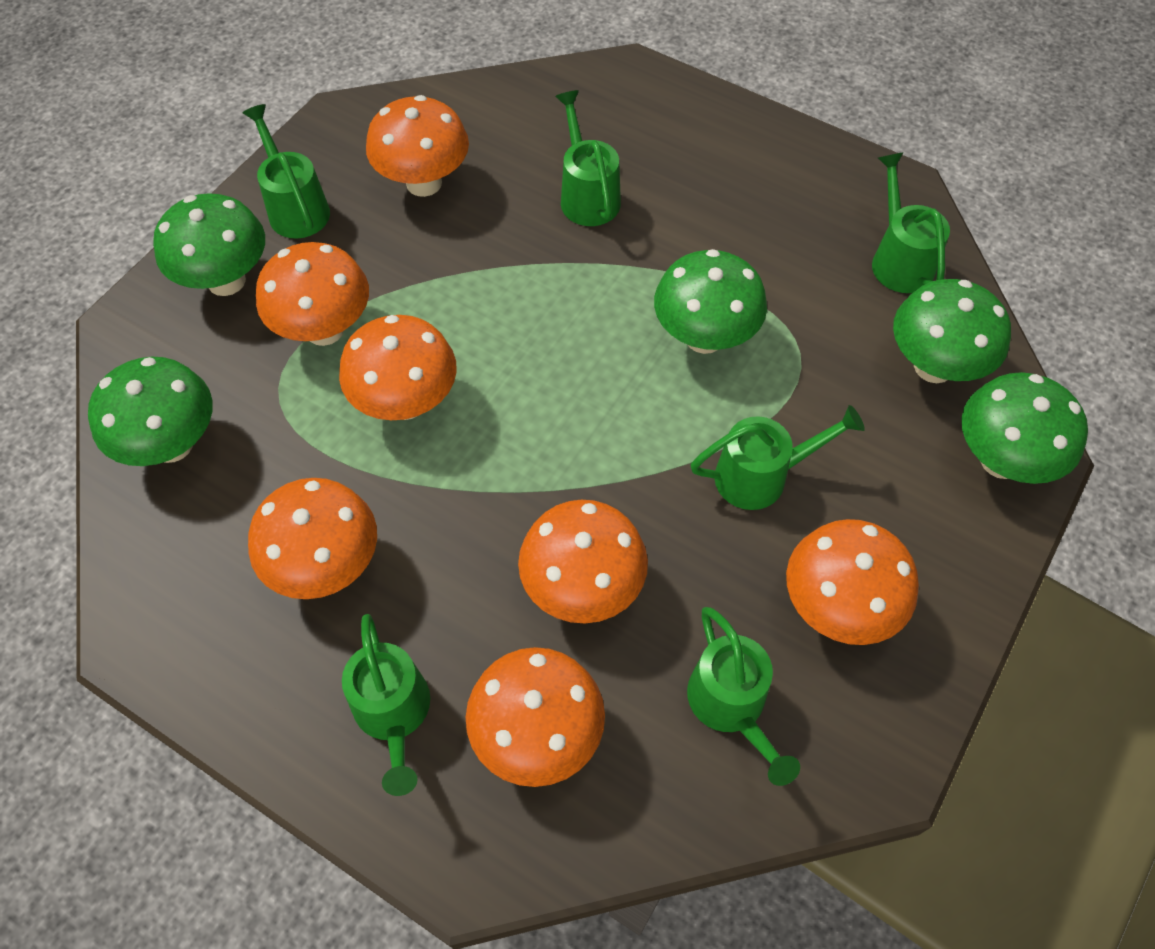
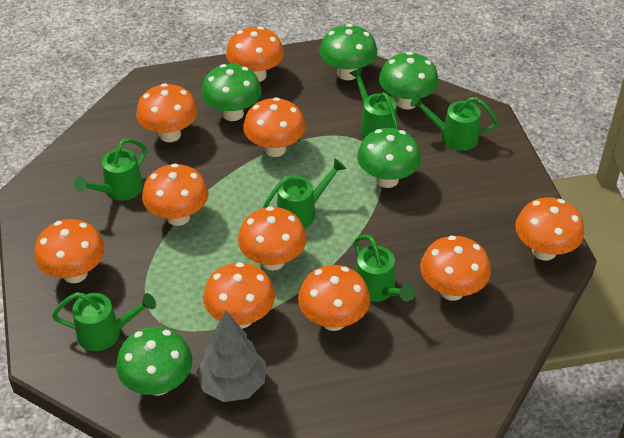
grey tree: 0 -> 1
orange mushroom: 7 -> 10

